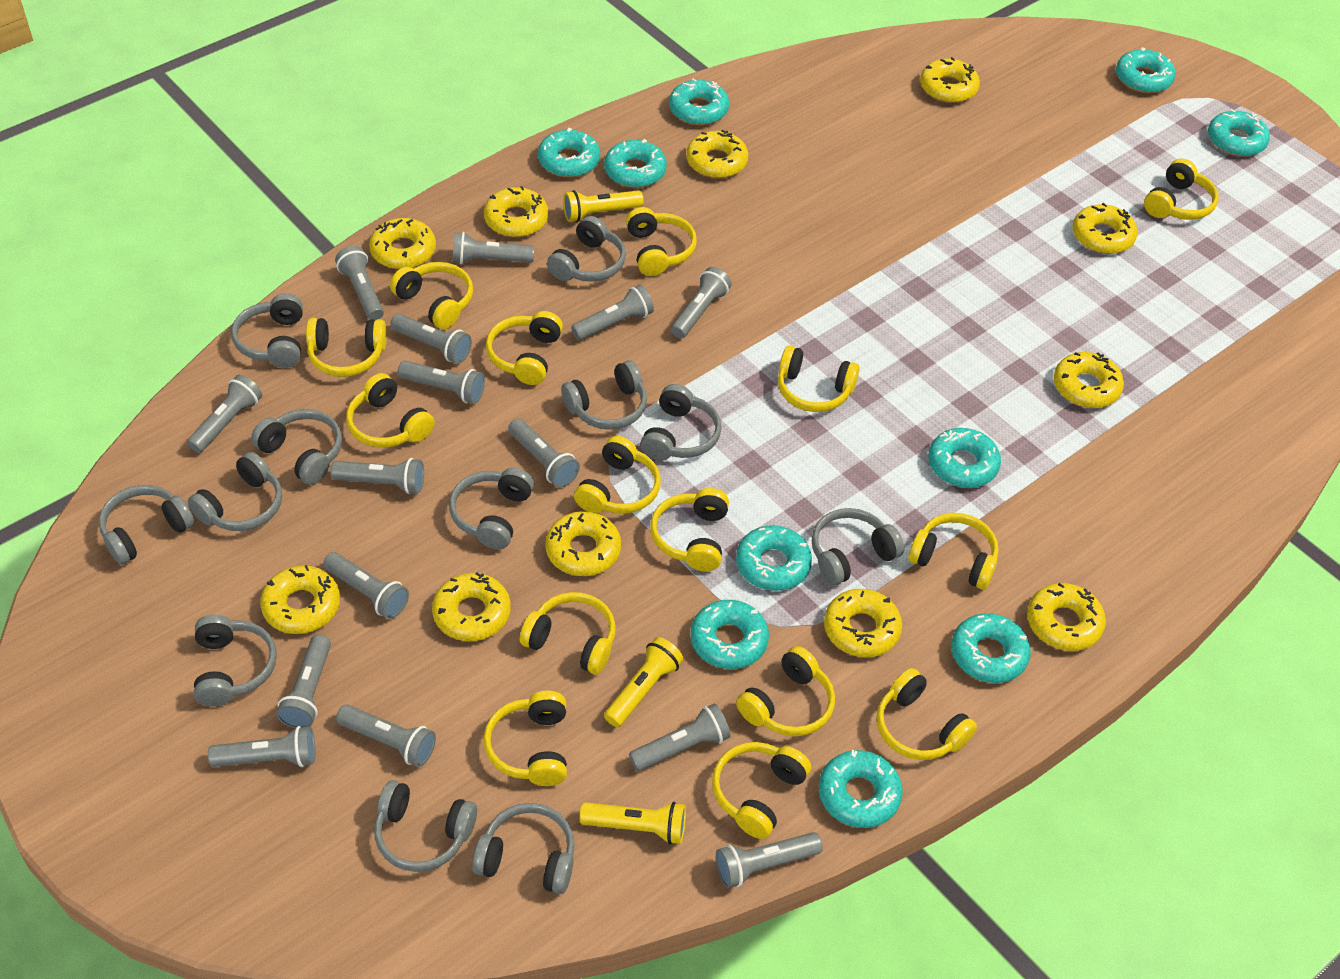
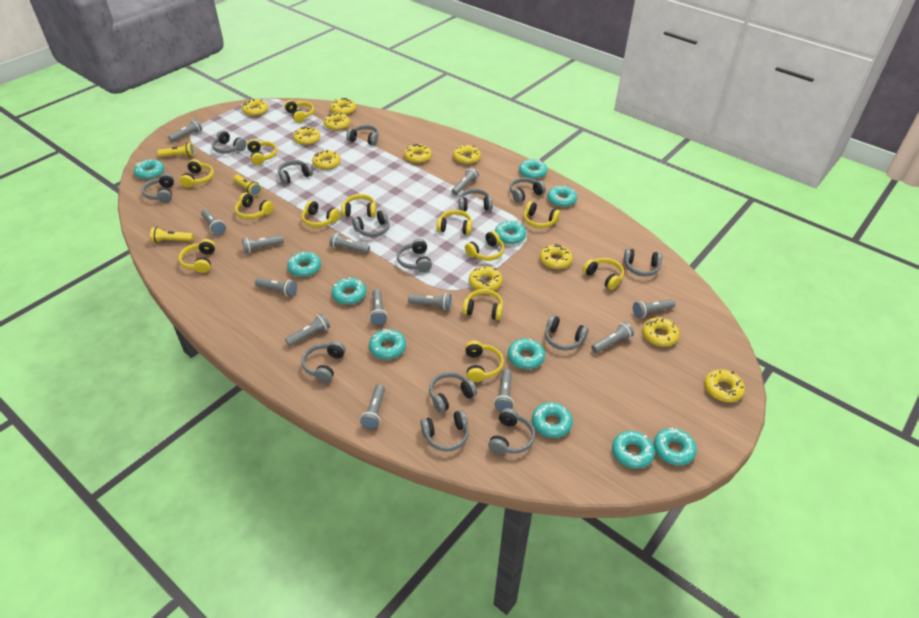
grey flashlight: 15 -> 13
grey headphones: 12 -> 14
turquoise donut: 10 -> 11
yellow headphones: 15 -> 13

